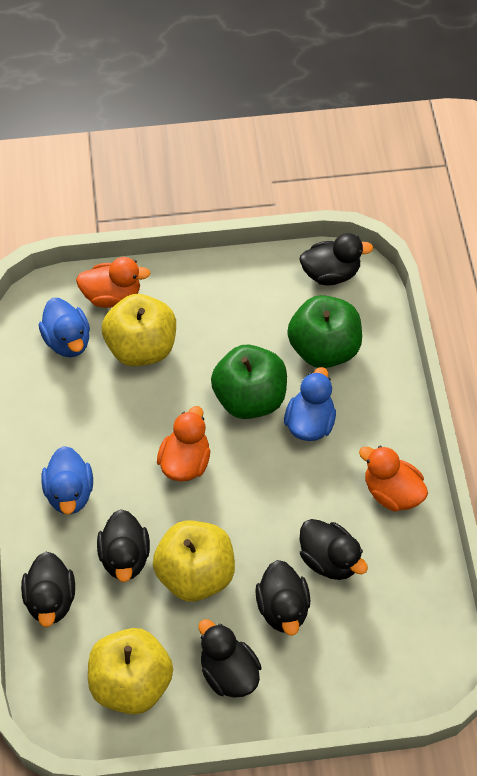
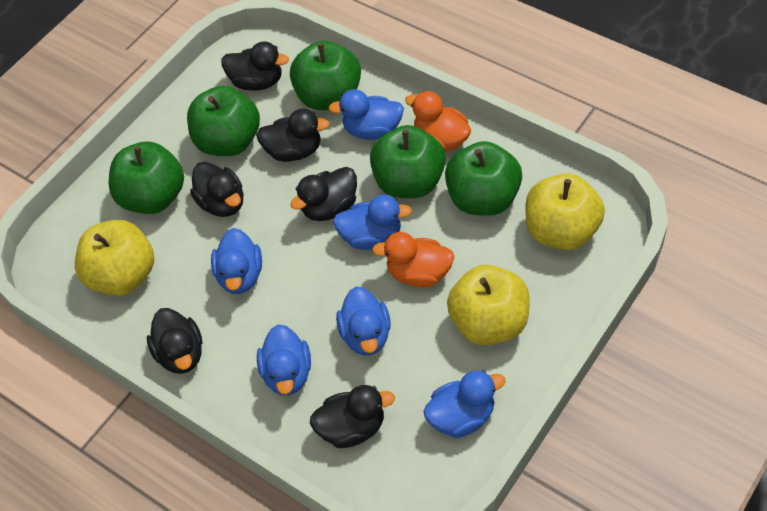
blue duck: 3 -> 6
green apple: 2 -> 5
orange duck: 3 -> 2

